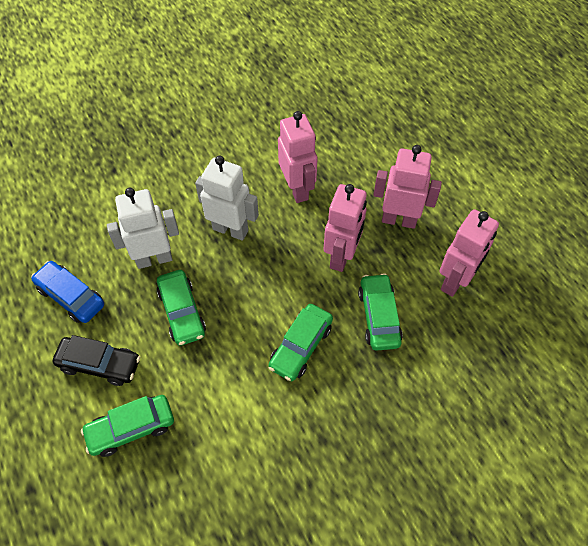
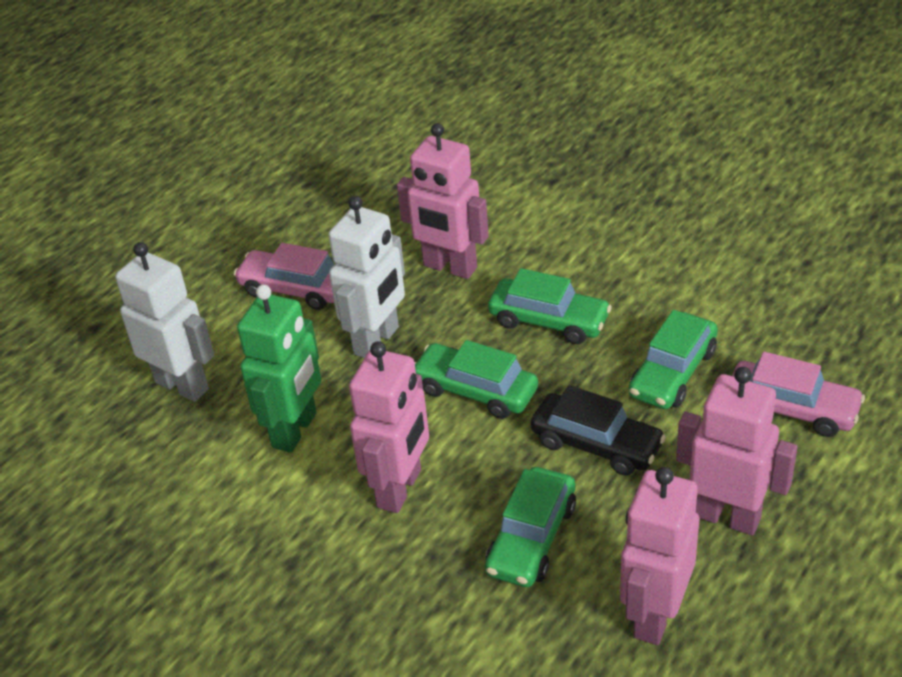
blue car: 1 -> 0
green robot: 0 -> 1
pink car: 0 -> 2

